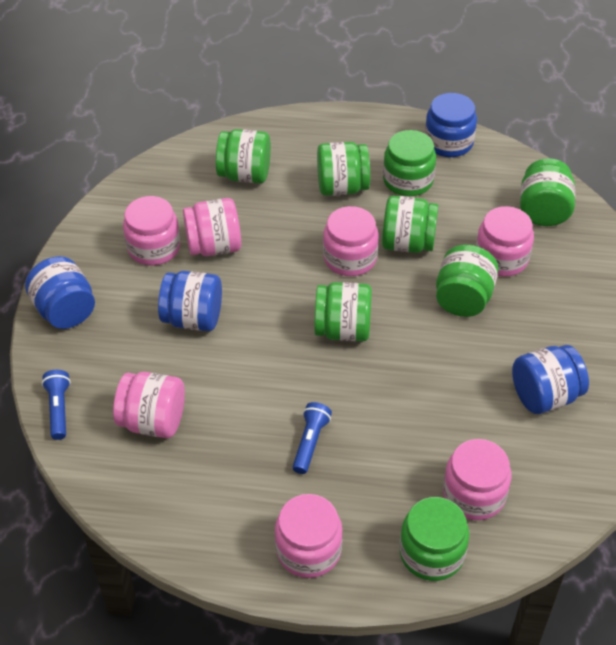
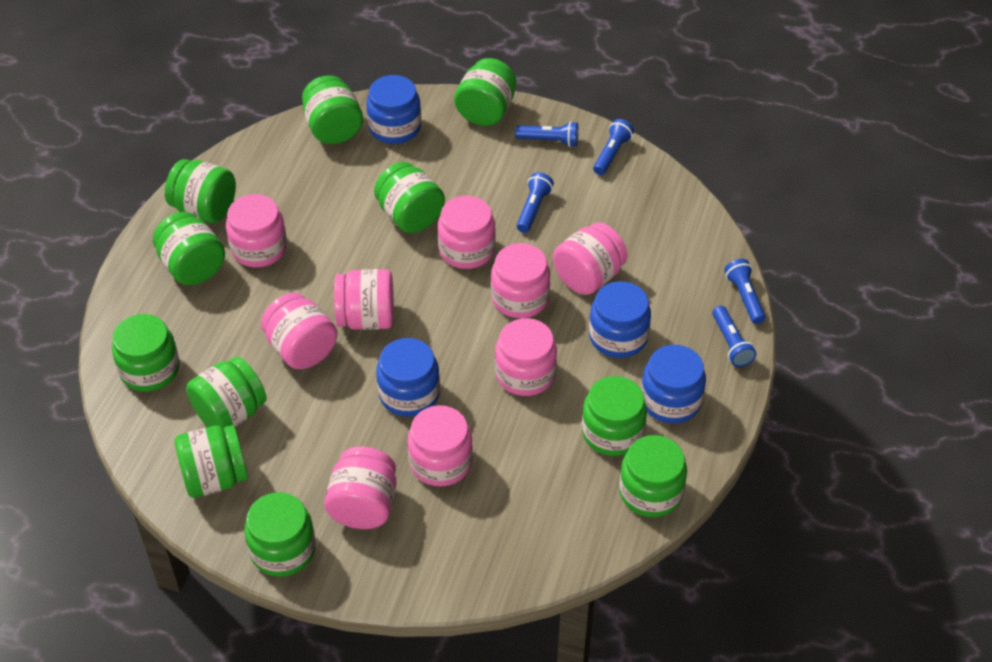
blue flashlight: 2 -> 5
green jar: 8 -> 11
pink jar: 7 -> 9

